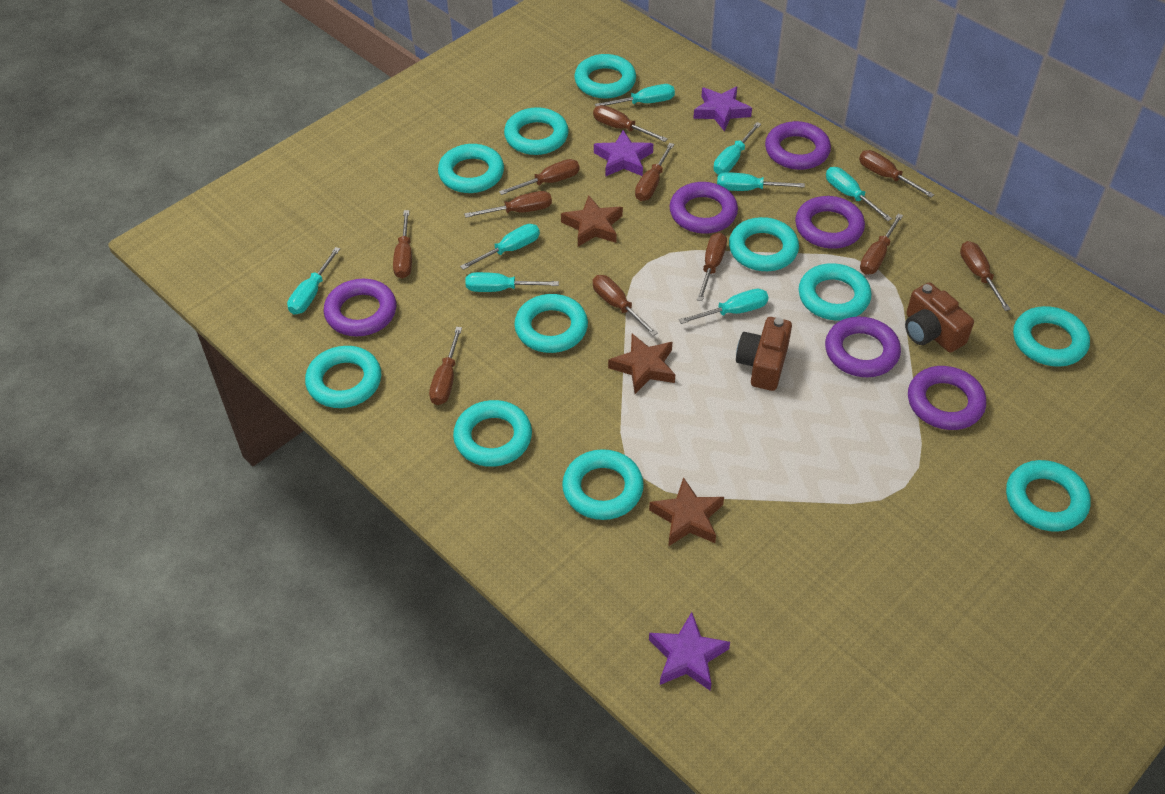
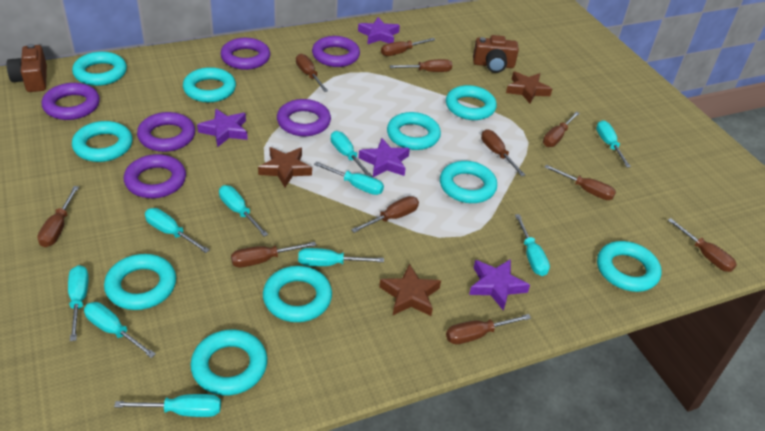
purple star: 3 -> 4
turquoise ring: 11 -> 10
turquoise screwdriver: 8 -> 10

